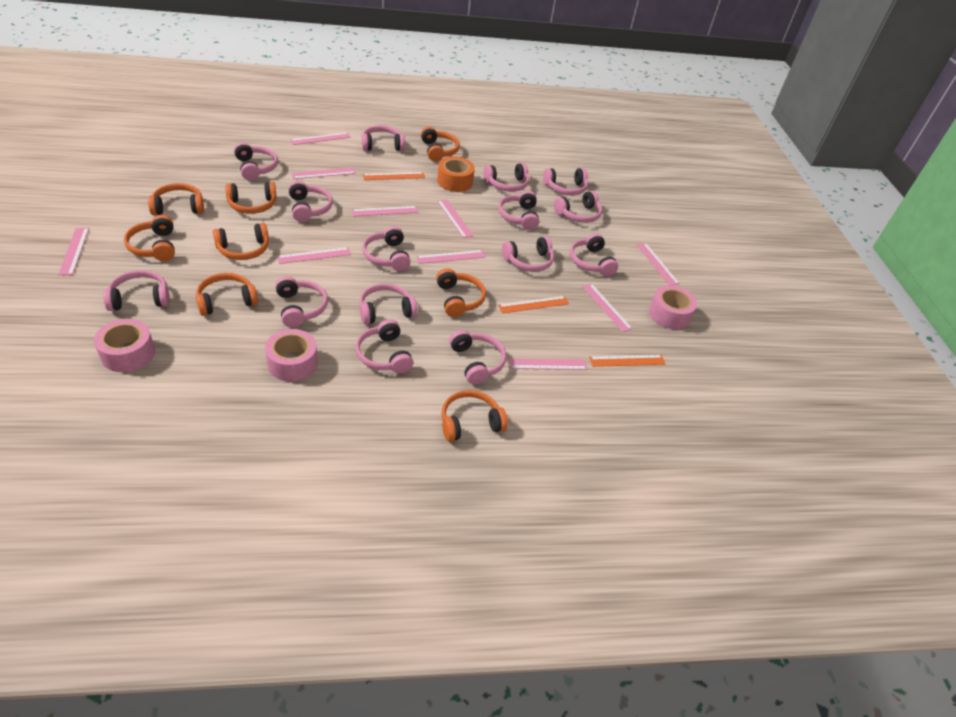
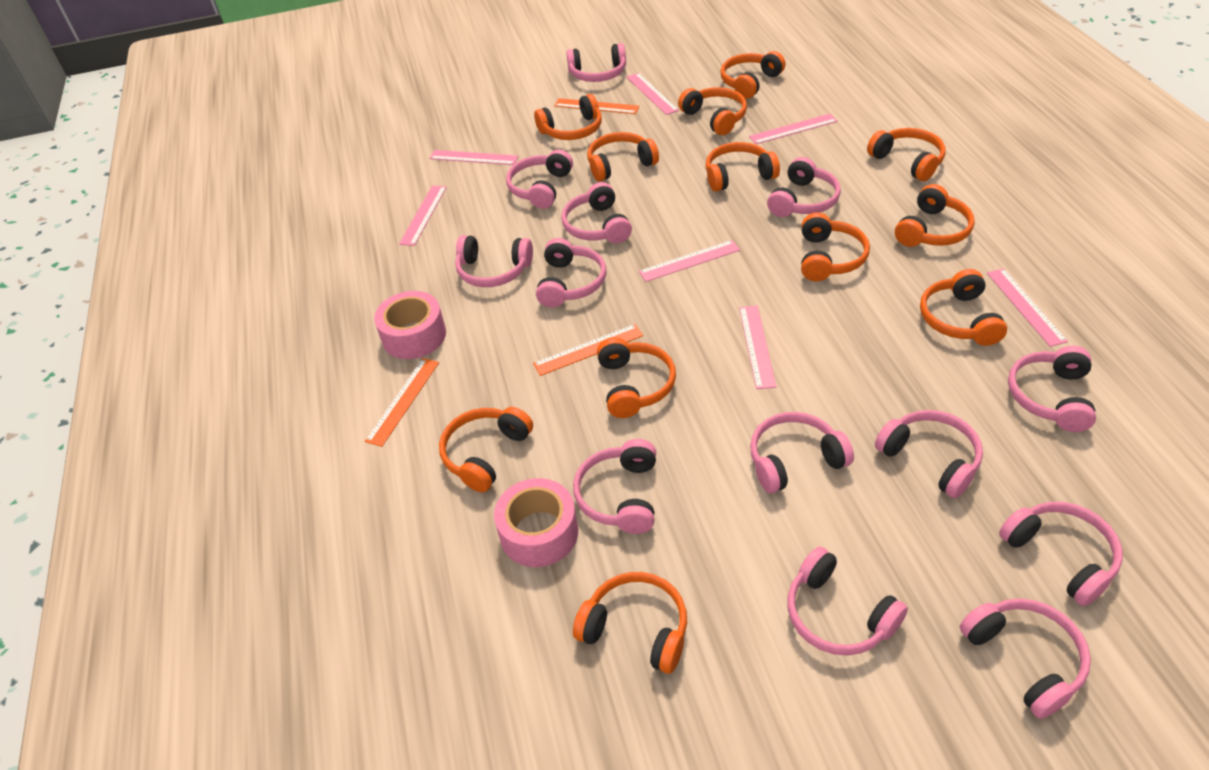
orange headphones: 8 -> 12
orange tape: 1 -> 0
pink headphones: 15 -> 13
pink ruler: 10 -> 7
pink tape: 3 -> 2

